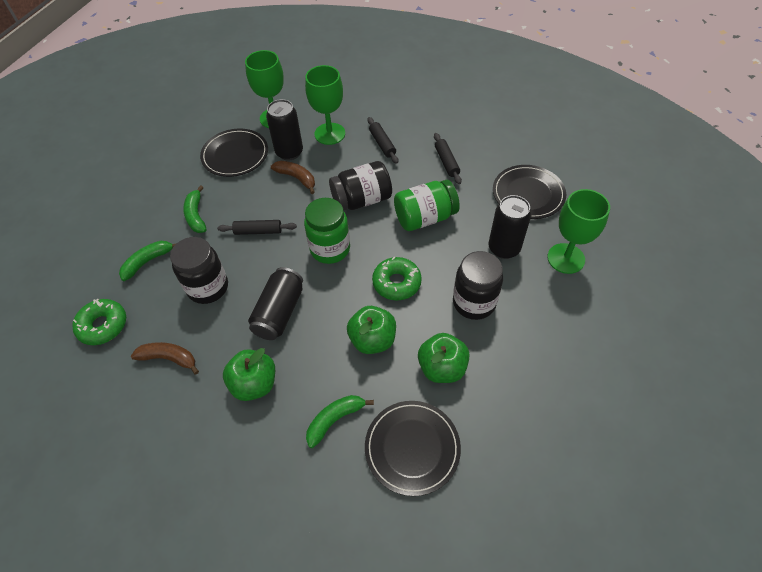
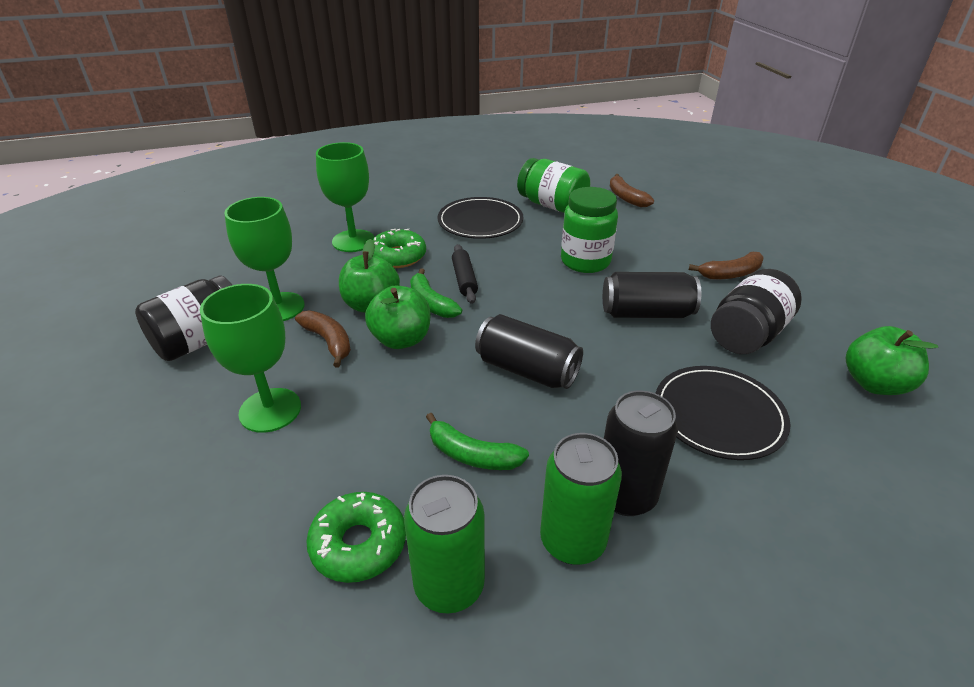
black jar: 3 -> 2
black plate: 3 -> 2
black rolling pin: 3 -> 1
brown banana: 2 -> 3
green banana: 3 -> 2
green can: 0 -> 2

